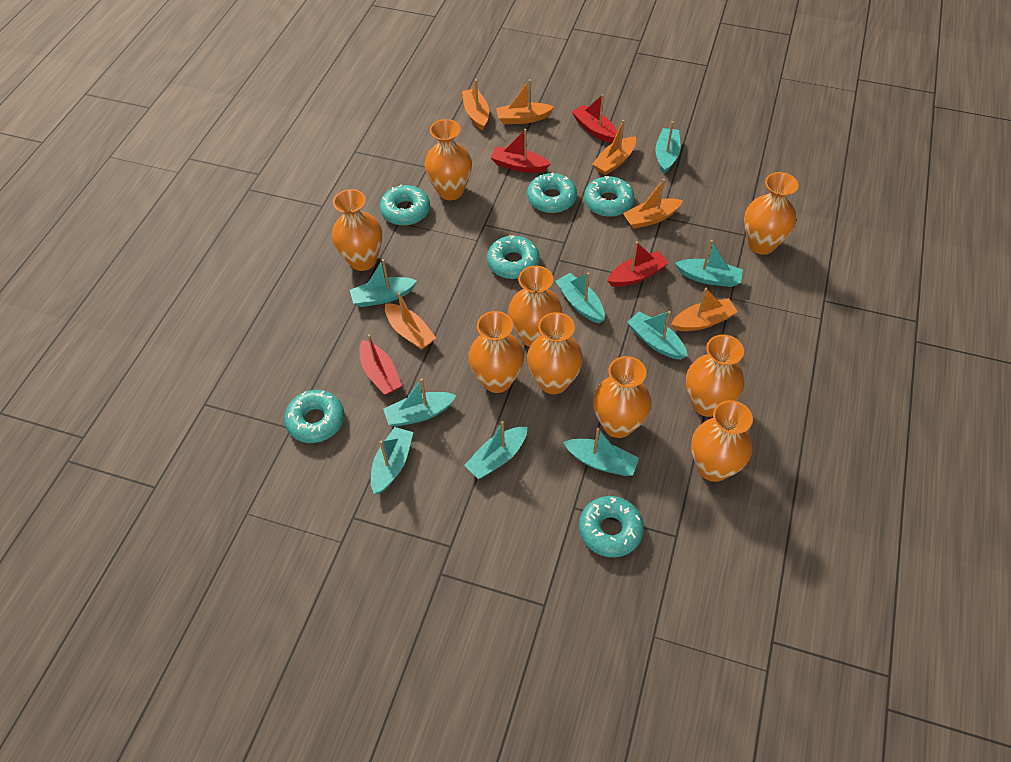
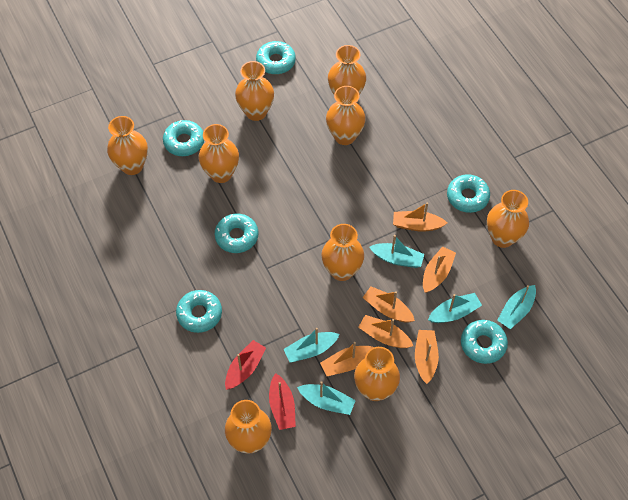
red boat: 4 -> 2
turquoise boat: 9 -> 5

